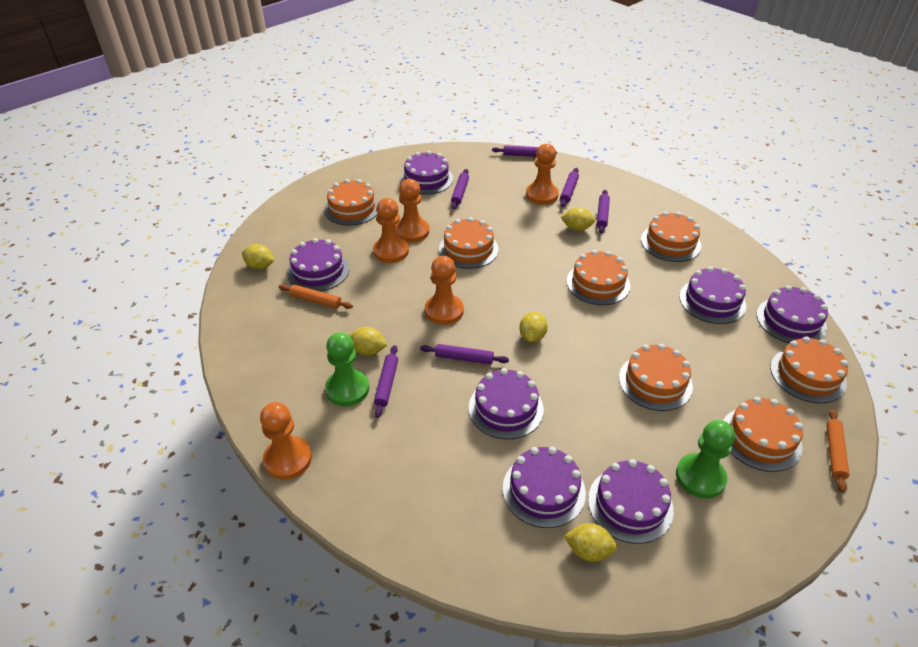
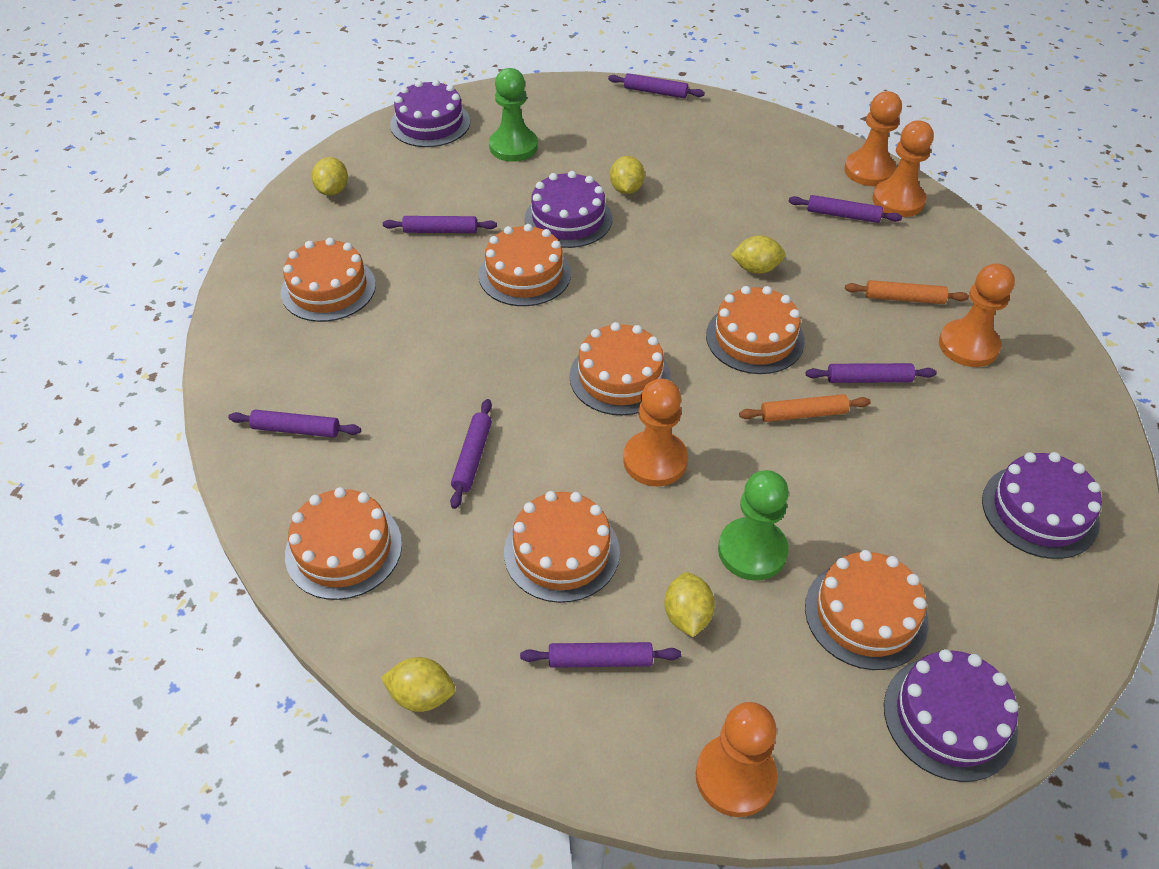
purple cake: 7 -> 4
purple rolling pin: 6 -> 7

